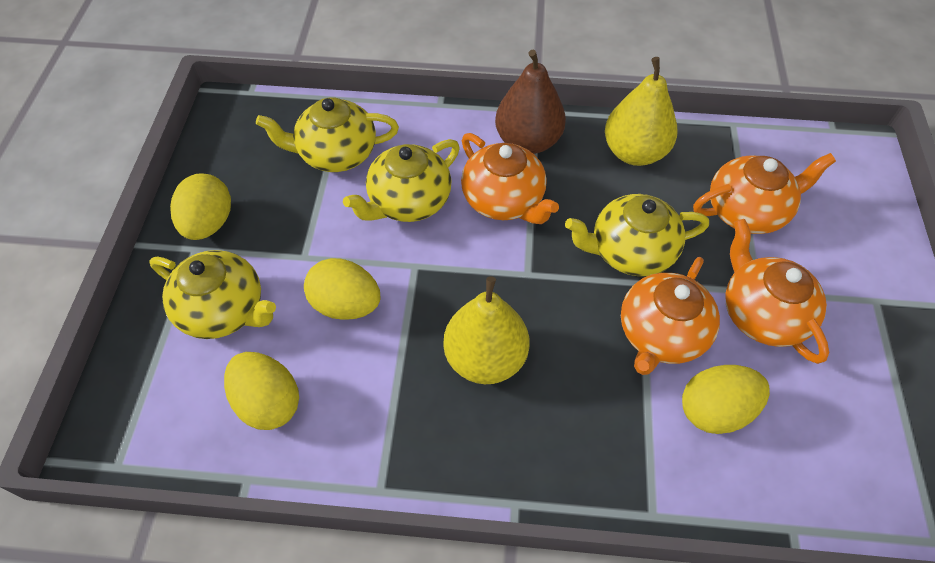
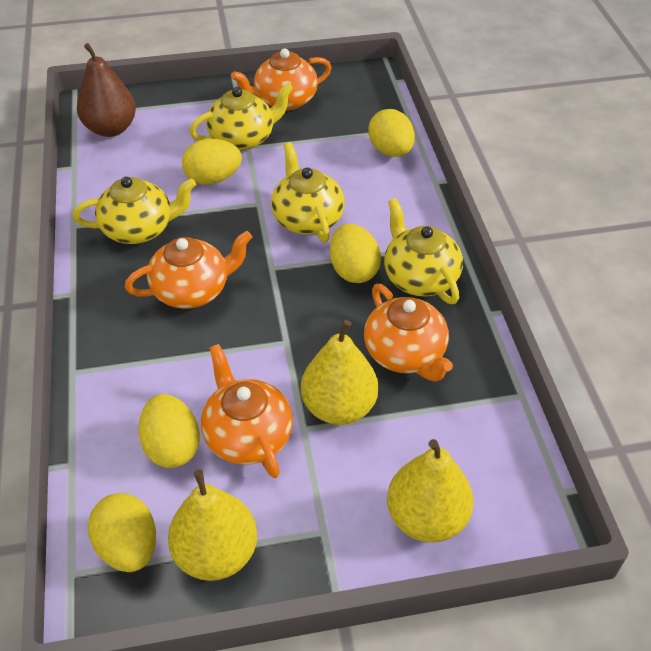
yellow egg: 4 -> 5
yellow pear: 2 -> 3

